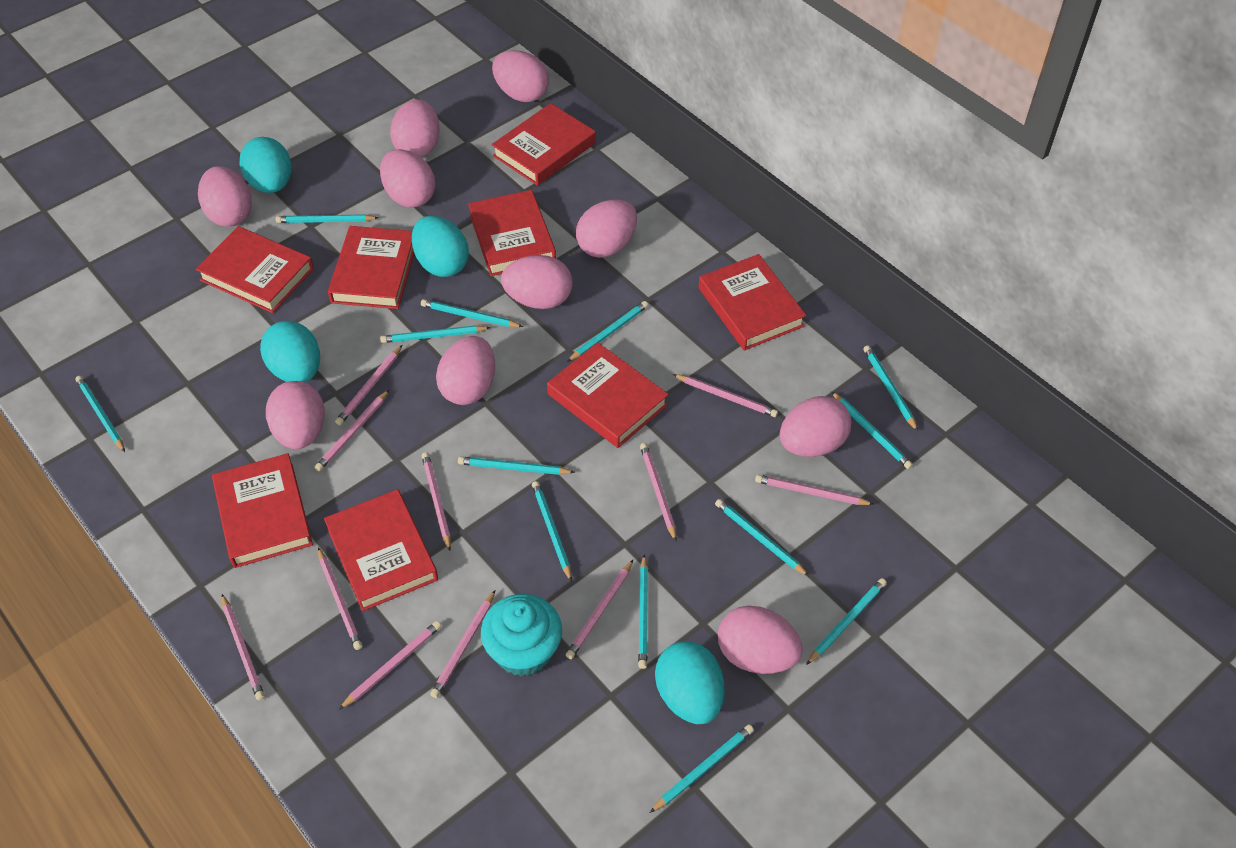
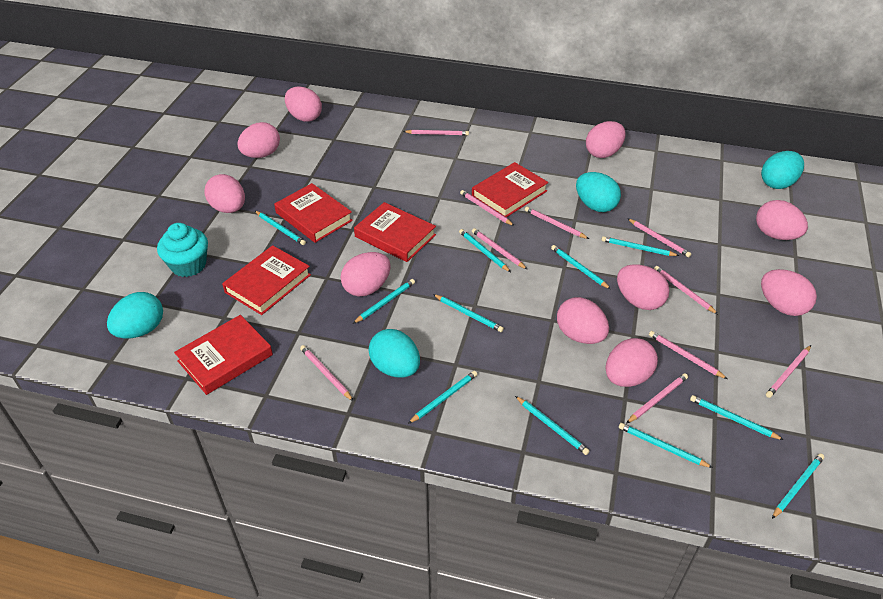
pink pencil: 11 -> 10
red book: 8 -> 5
turquoise pencil: 13 -> 11

